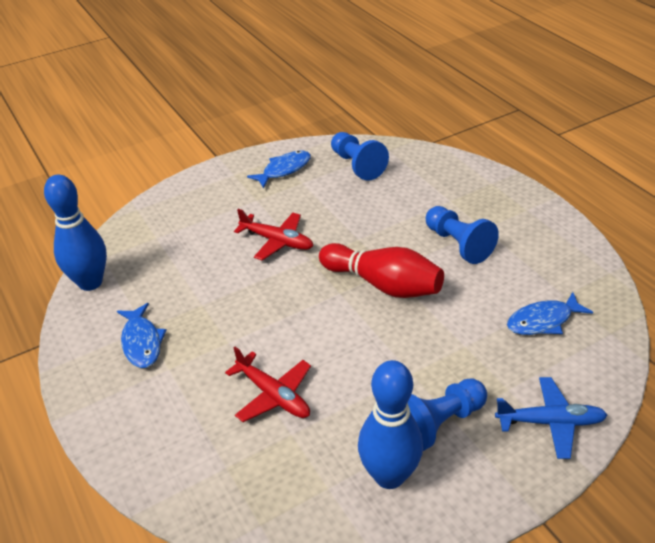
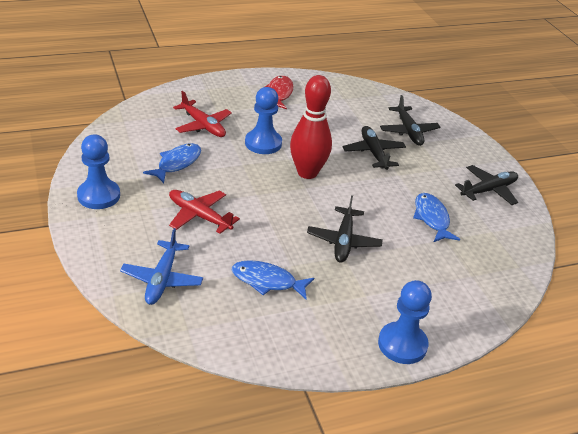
black plane: 0 -> 4
blue bowling pin: 2 -> 0
red fish: 0 -> 1

